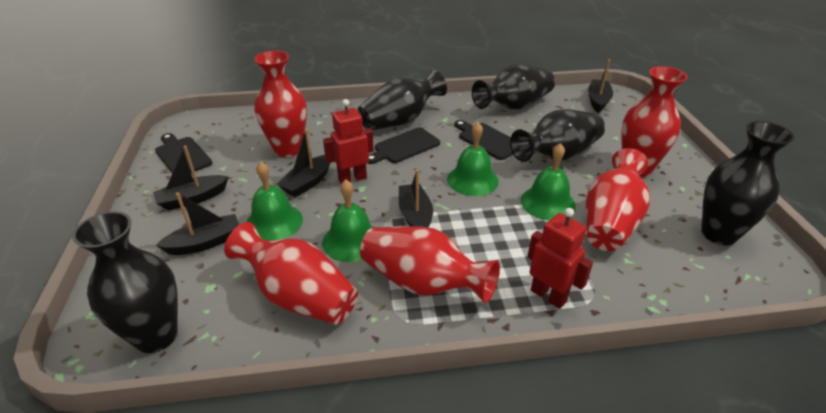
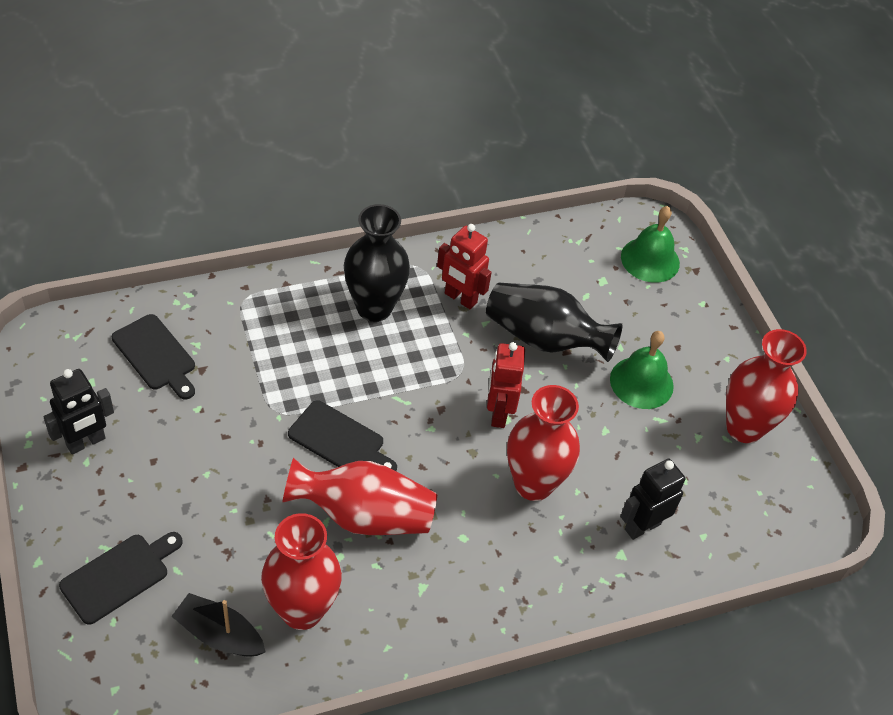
black boat: 5 -> 1
black robot: 0 -> 2
black vase: 5 -> 2
green bell: 4 -> 2
red vase: 5 -> 4

